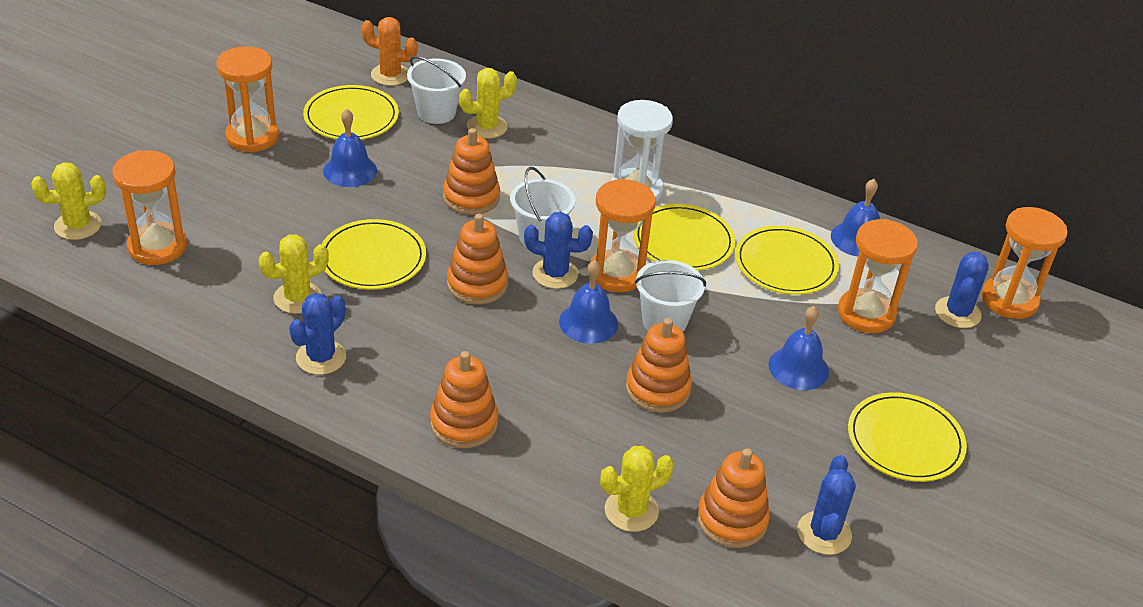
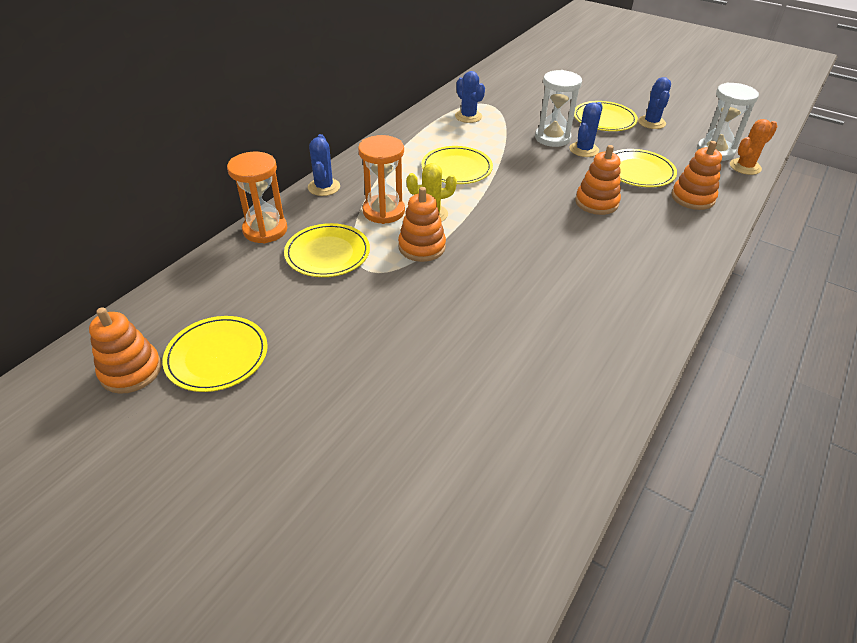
blue bell: 4 -> 0
orange hourglass: 5 -> 2
orange stacking toy: 5 -> 4
white bucket: 3 -> 0
white hourglass: 1 -> 2
yellow cactus: 4 -> 1

